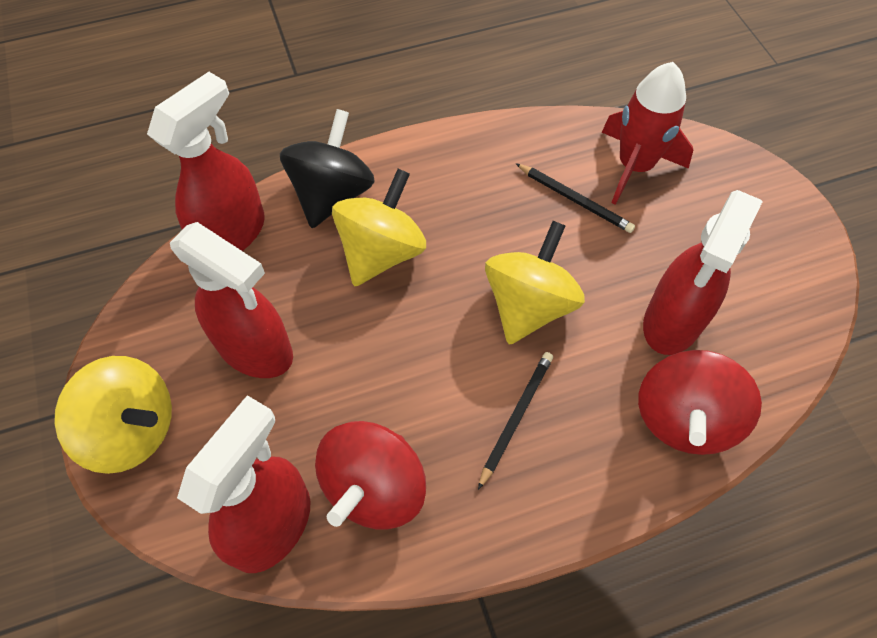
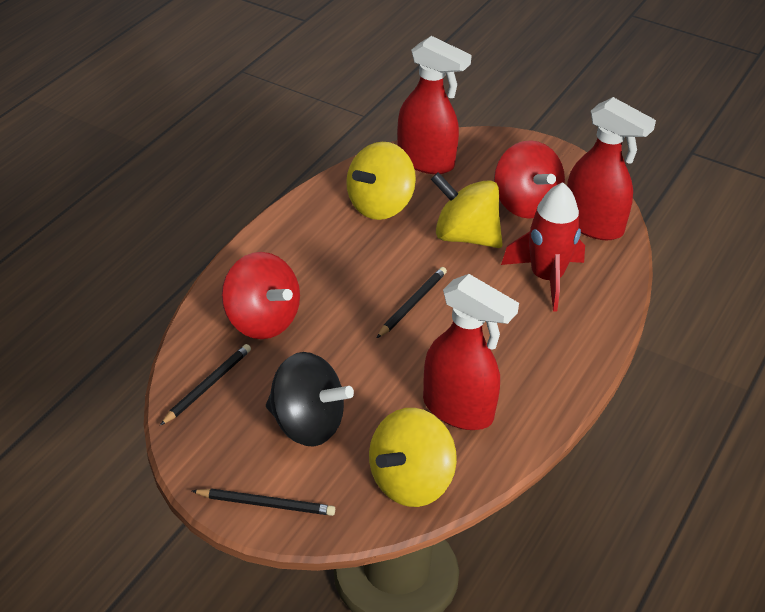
black pencil: 2 -> 3
red spray bottle: 4 -> 3

